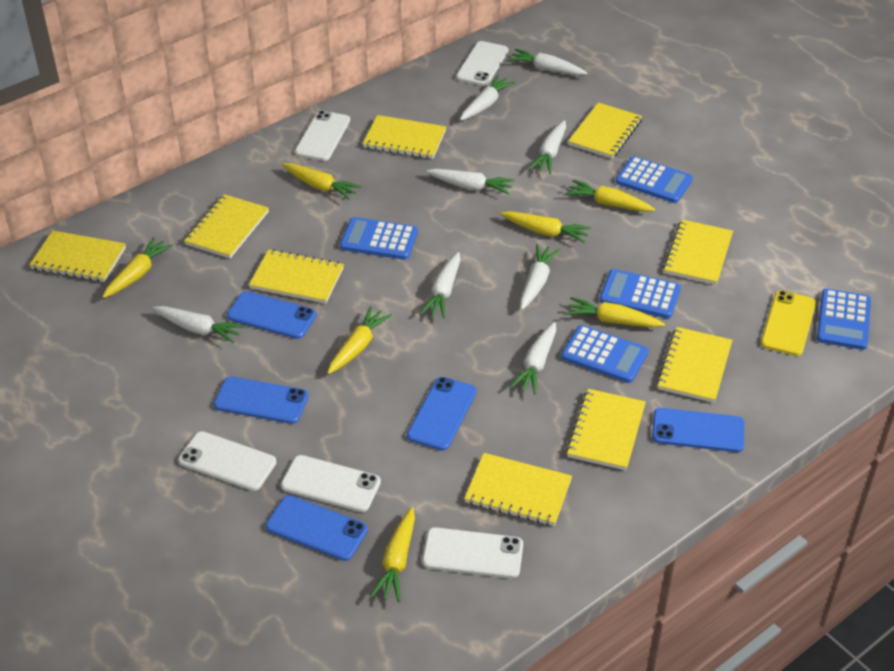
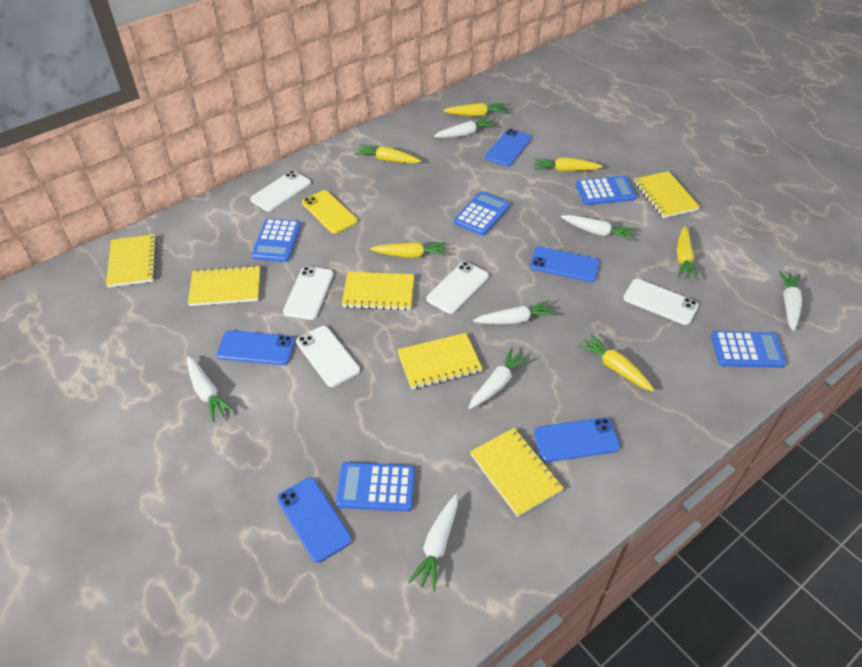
white carrot: 8 -> 7
yellow carrot: 7 -> 6
yellow notebook: 9 -> 6

